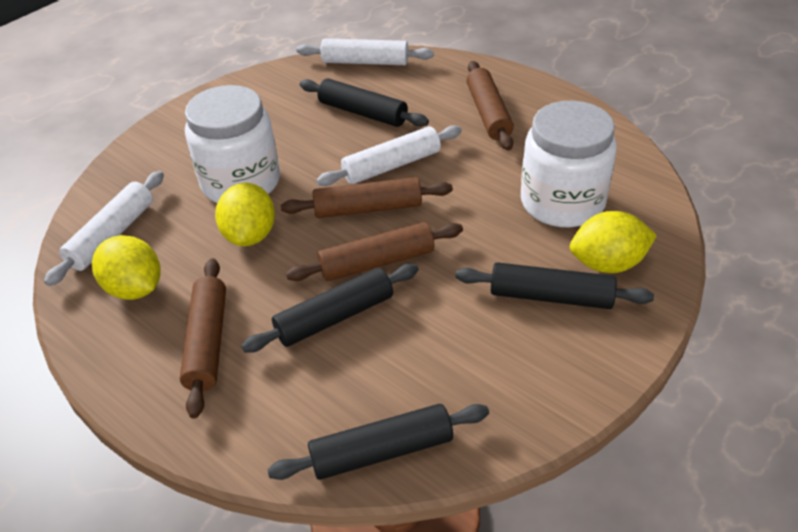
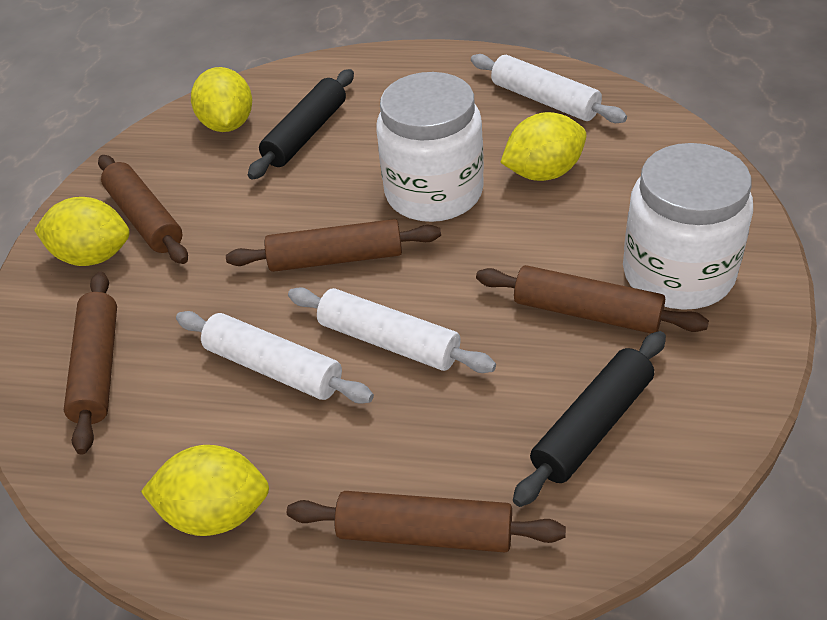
black rolling pin: 4 -> 2
brown rolling pin: 4 -> 5
yellow lemon: 3 -> 4

